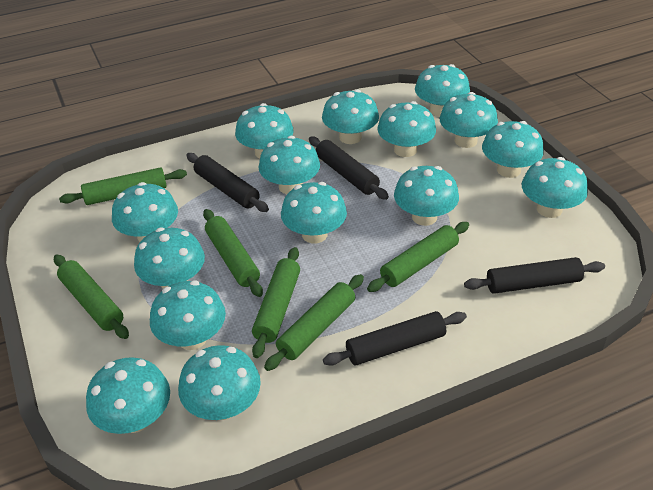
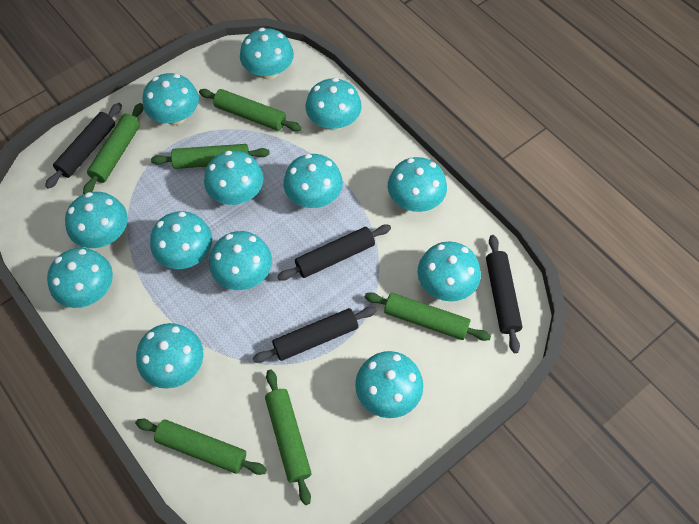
turquoise mushroom: 15 -> 13

